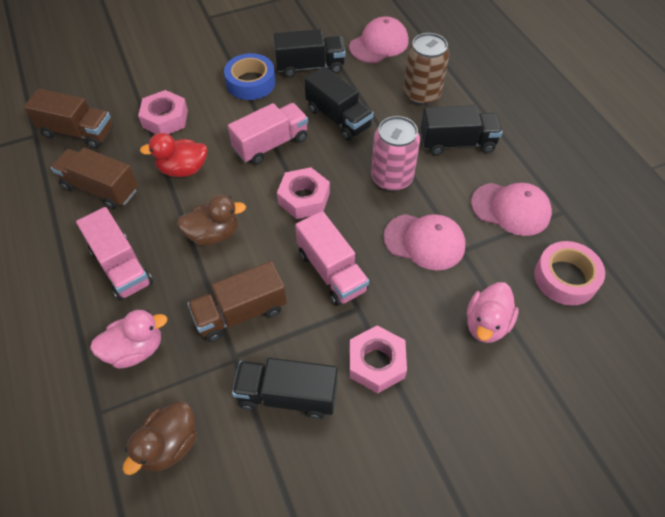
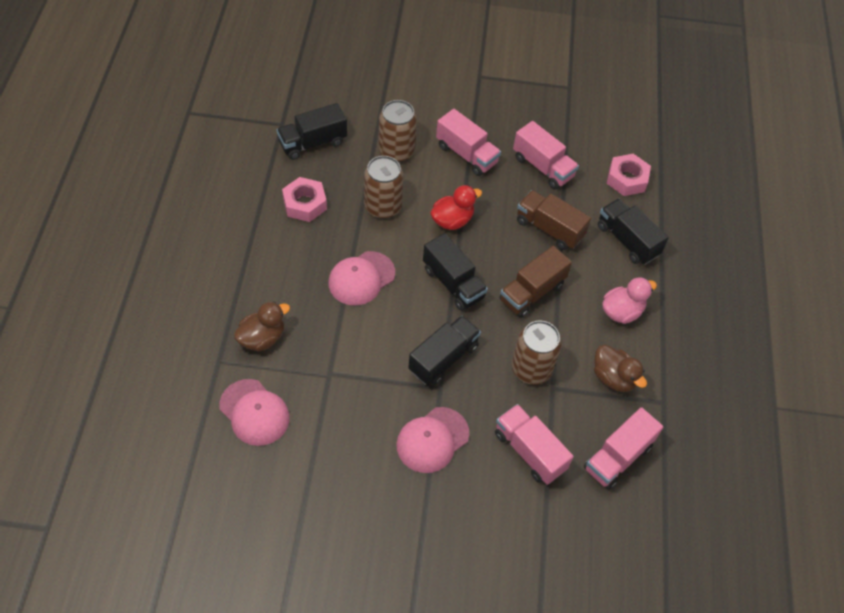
blue tape: 1 -> 0
brown can: 1 -> 3
brown truck: 3 -> 2
pink can: 1 -> 0
pink duck: 2 -> 1
pink nut: 3 -> 2
pink tape: 1 -> 0
pink truck: 3 -> 4

